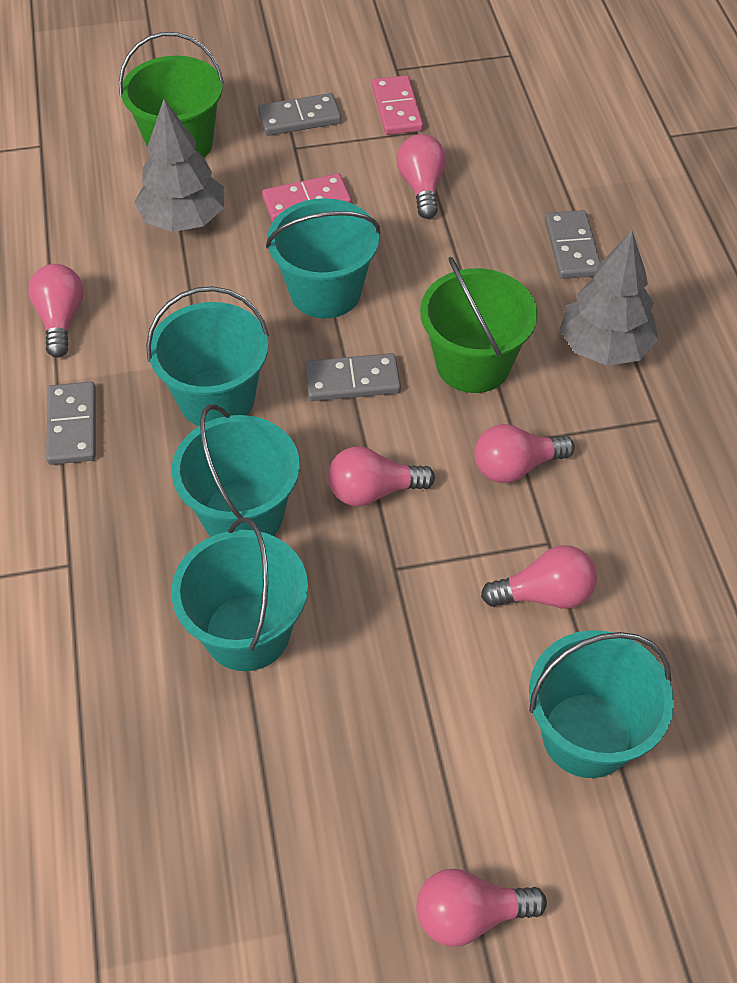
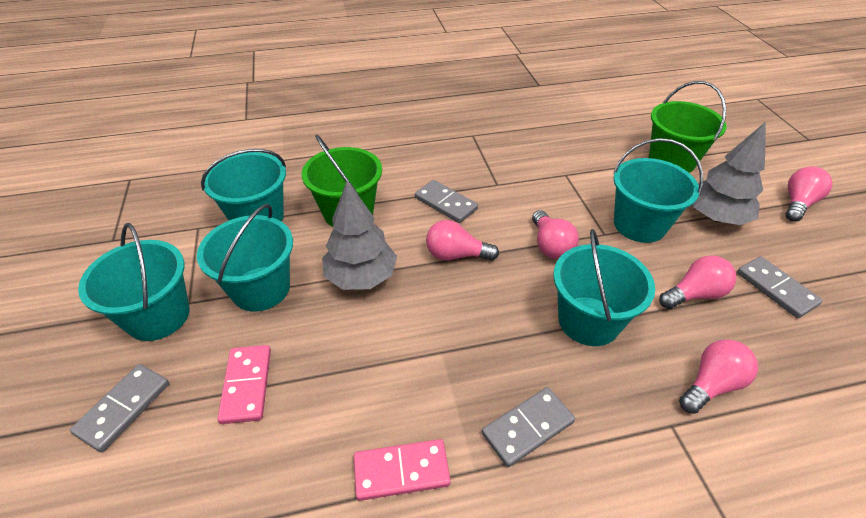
pink light bulb: 6 -> 5

